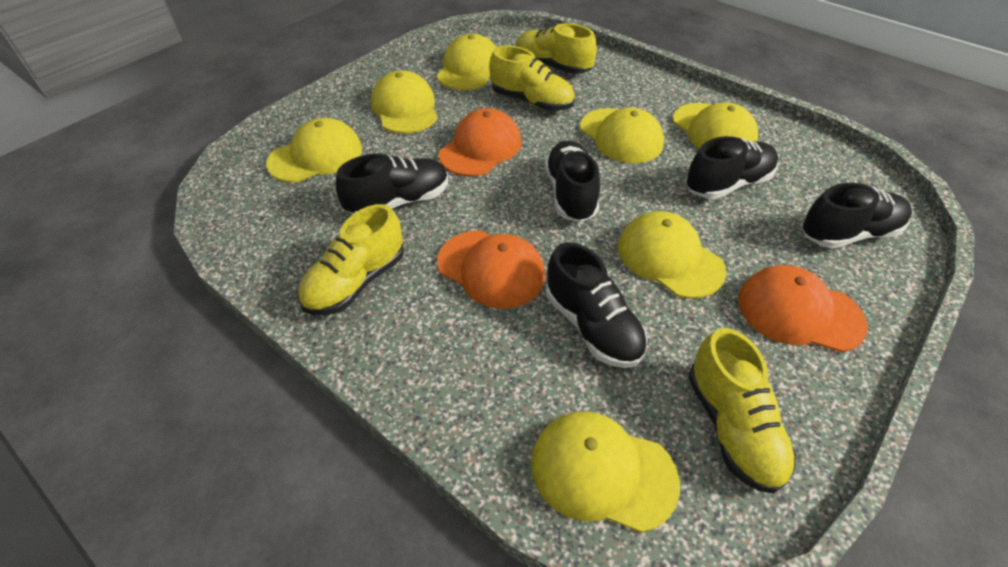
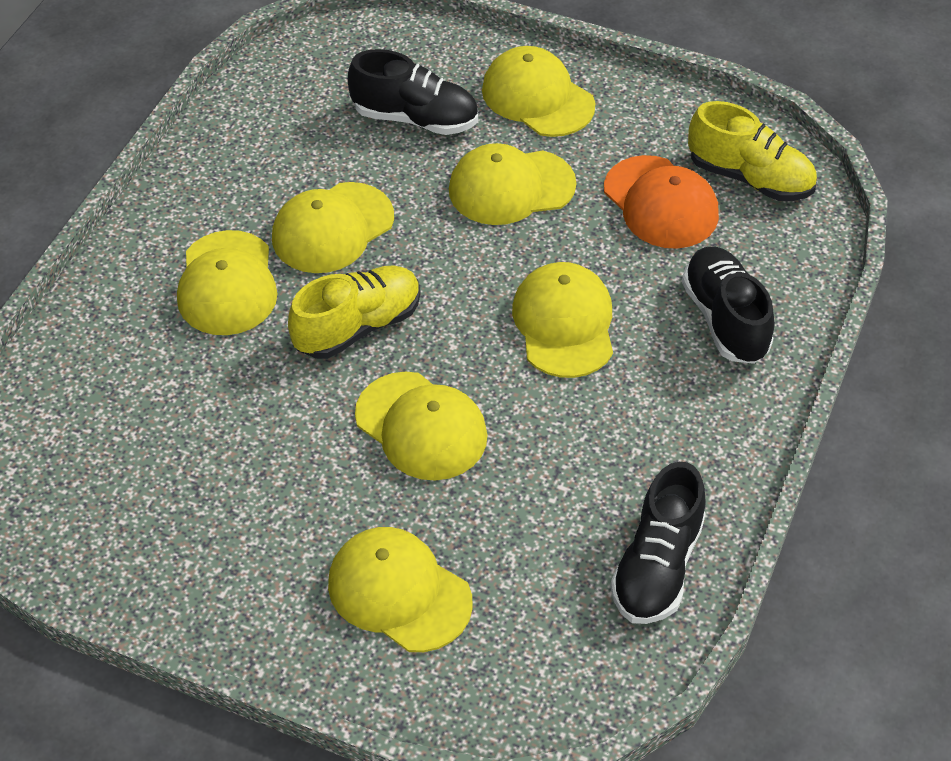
black shoe: 5 -> 3
orange cap: 3 -> 1
yellow shoe: 4 -> 2

